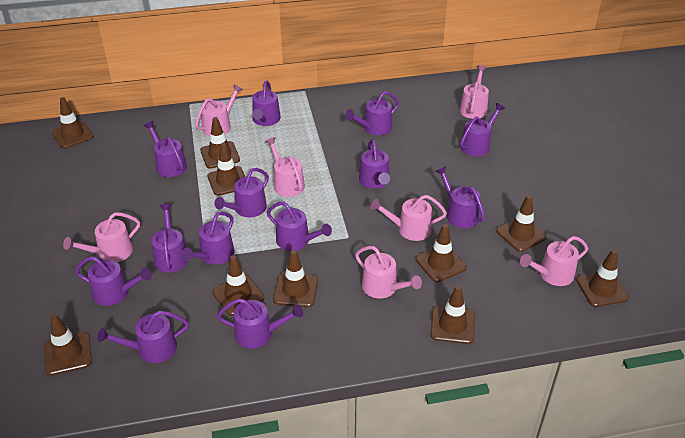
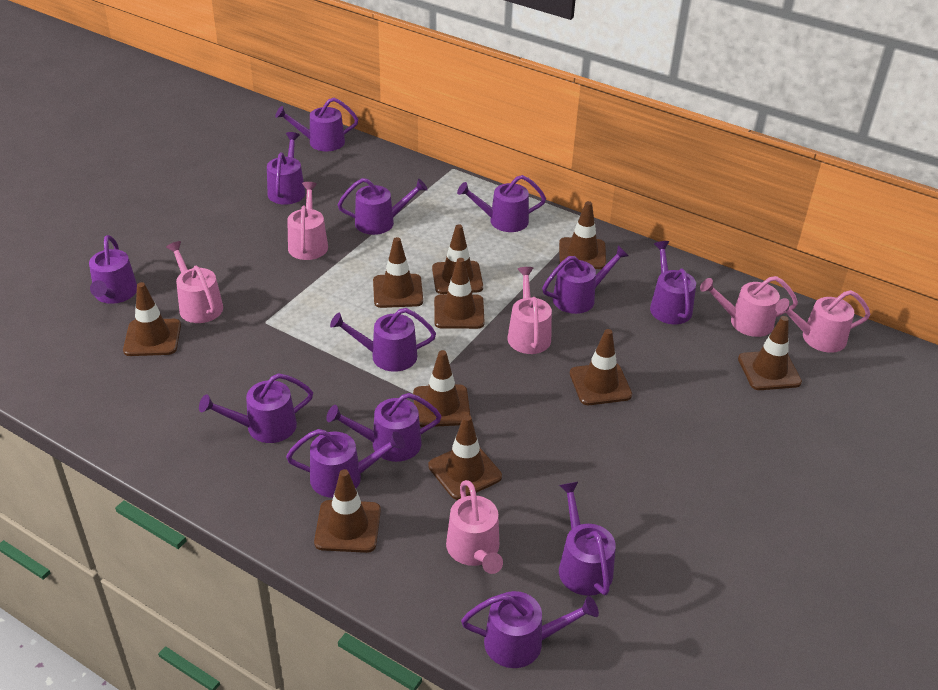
pink watering can: 7 -> 6

